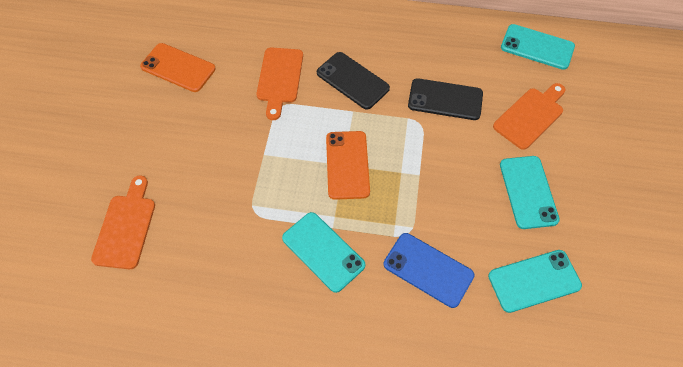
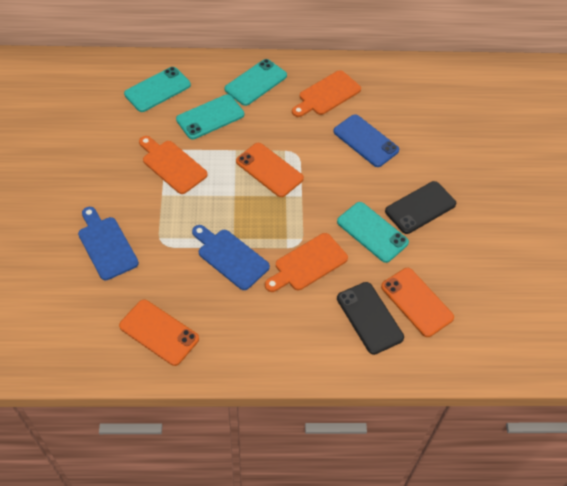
blue cutting board: 0 -> 2
orange phone: 2 -> 3

